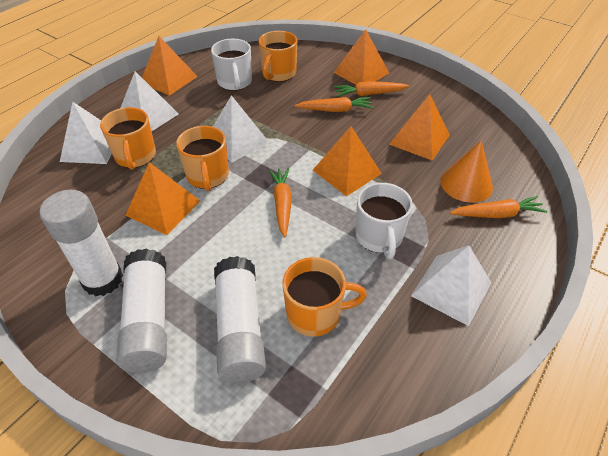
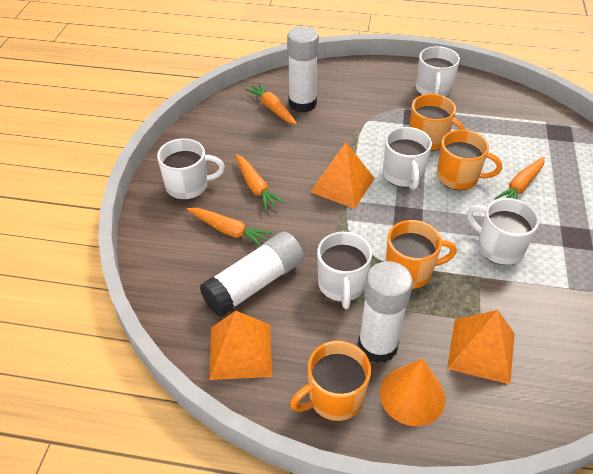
orange pyramid: 5 -> 3
white mug: 2 -> 5
white pyramid: 4 -> 0

